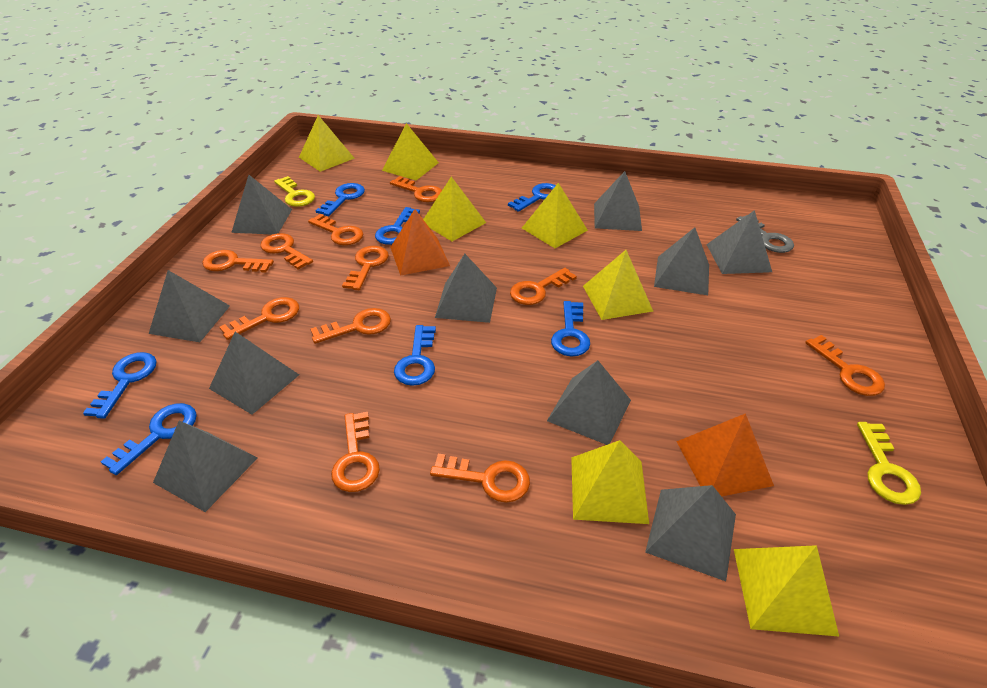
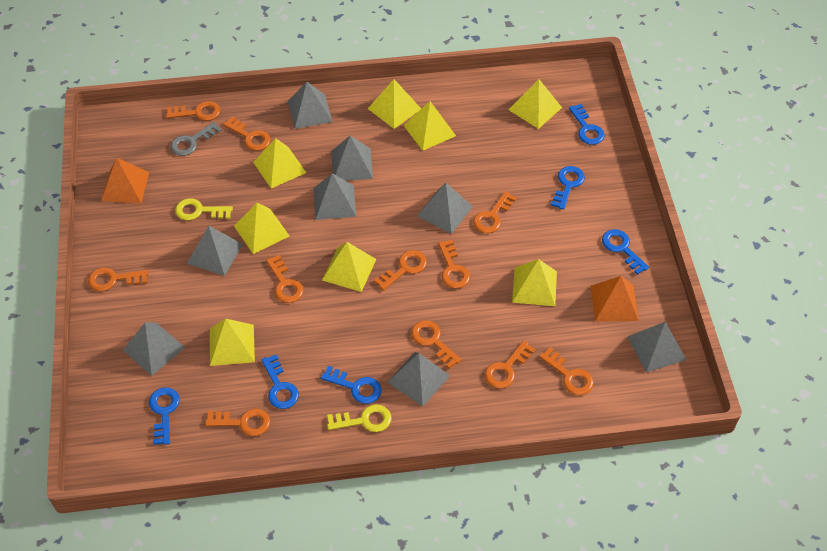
blue key: 7 -> 6
grey pyramid: 10 -> 8
yellow pyramid: 7 -> 8

